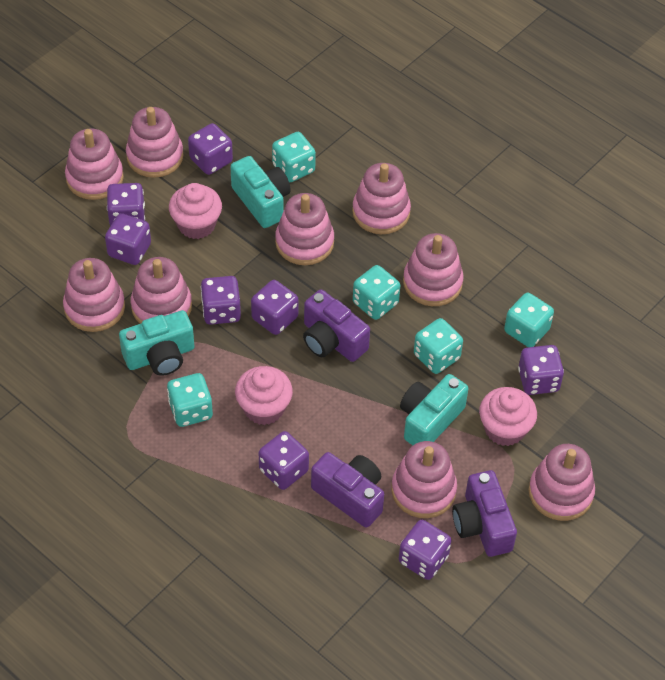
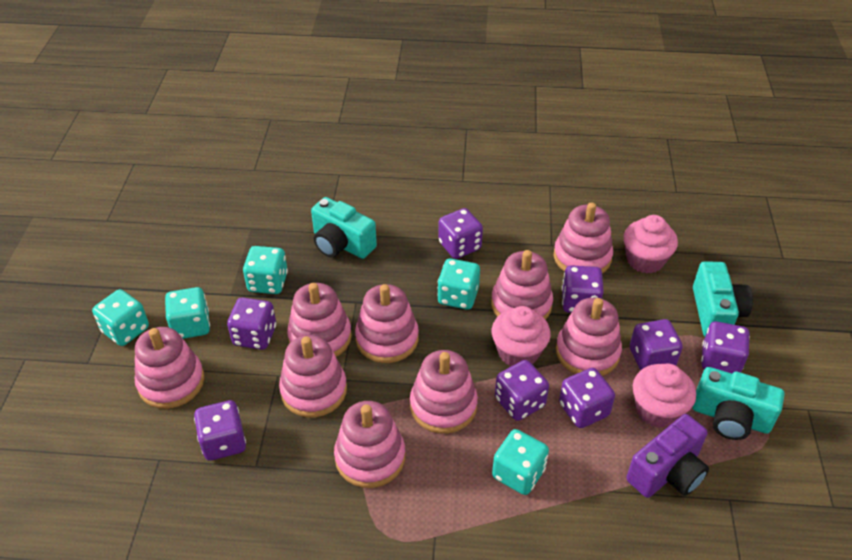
purple camera: 3 -> 1

